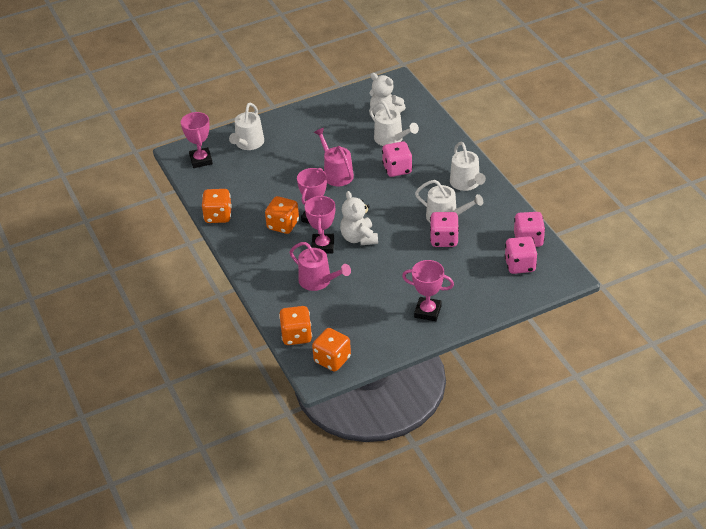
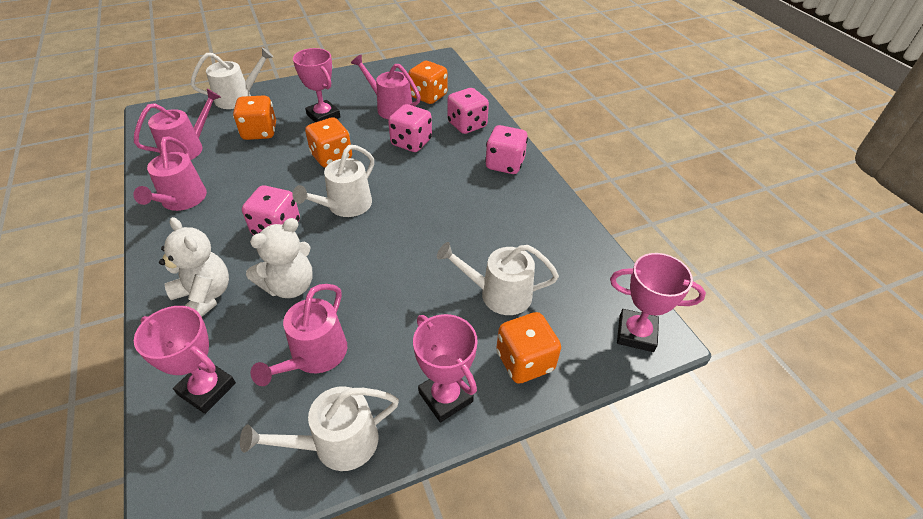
pink watering can: 2 -> 4

